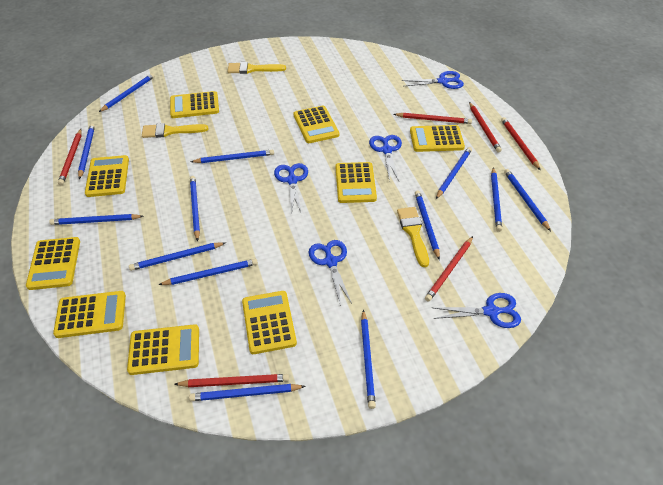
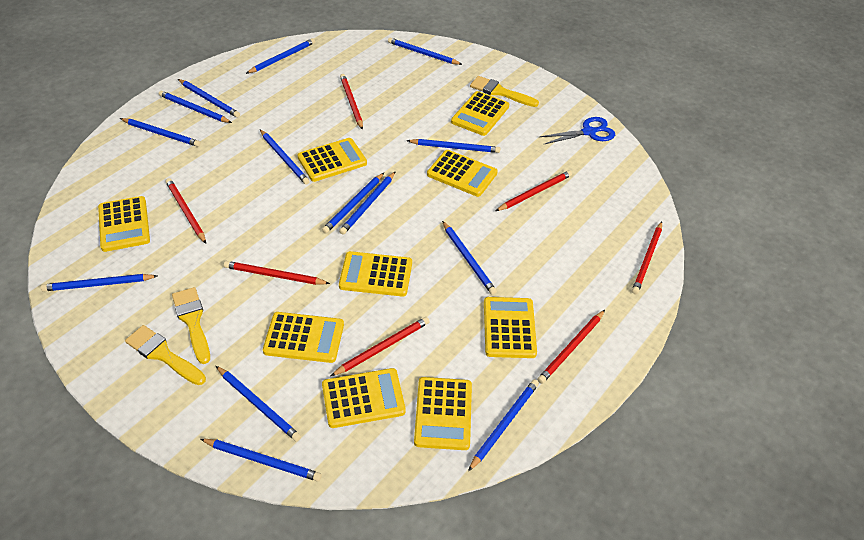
blue pencil: 13 -> 14
blue scissors: 5 -> 1
red pencil: 6 -> 7

